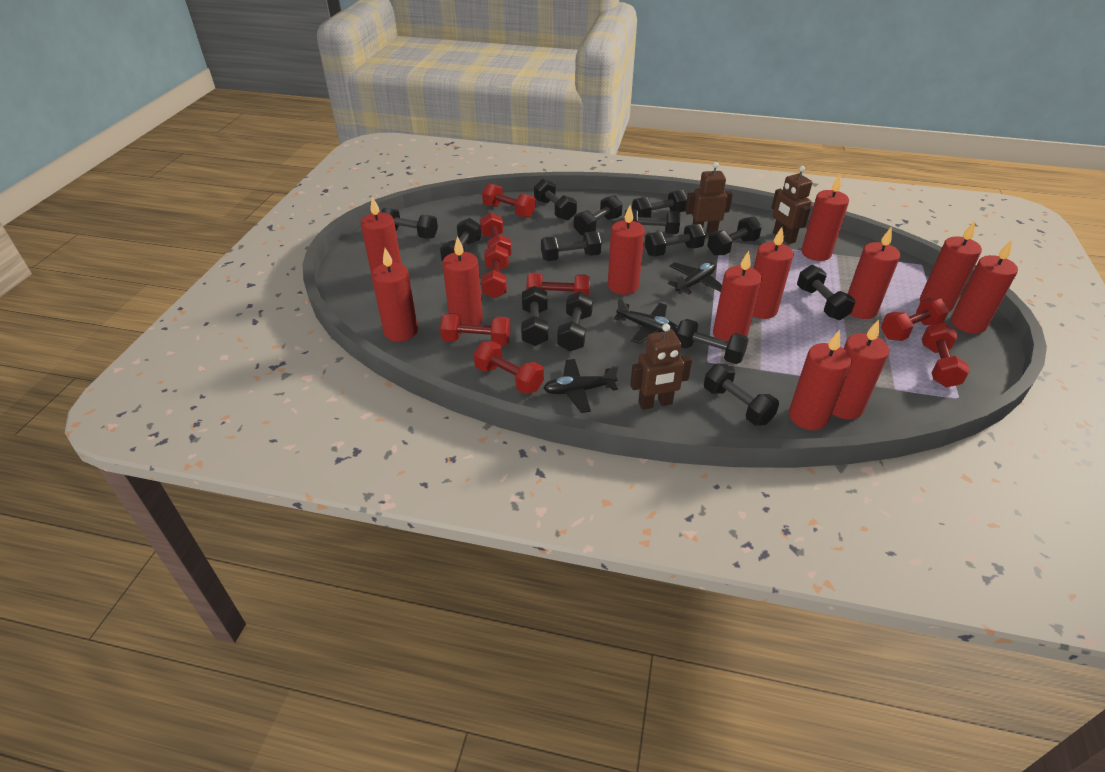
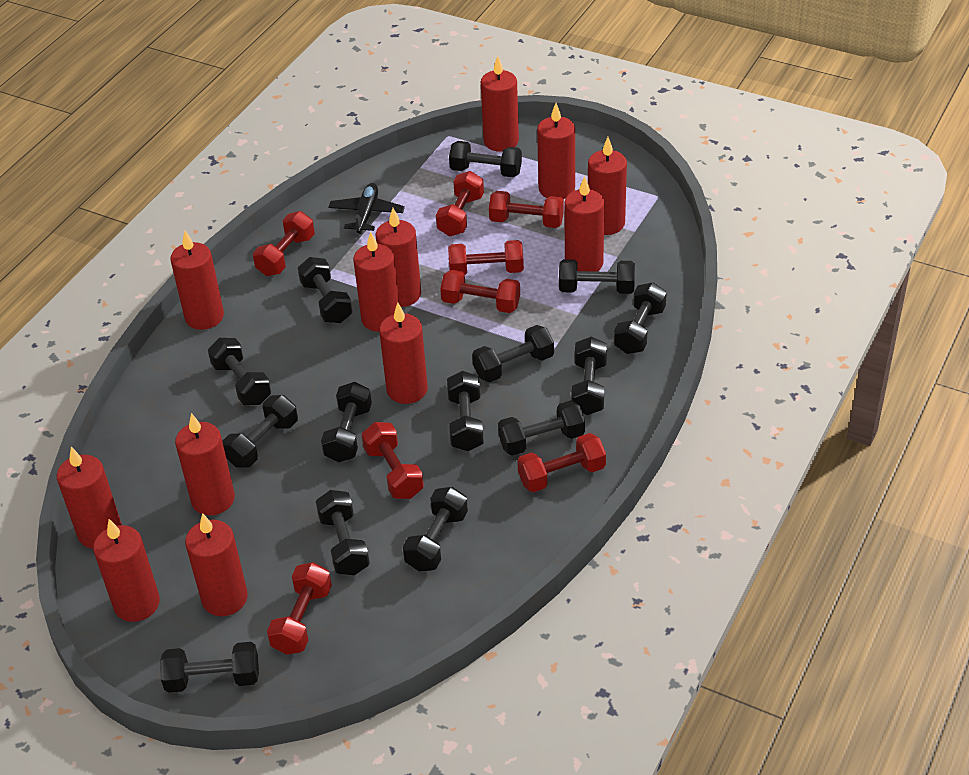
black plane: 3 -> 1
brown robot: 3 -> 0

